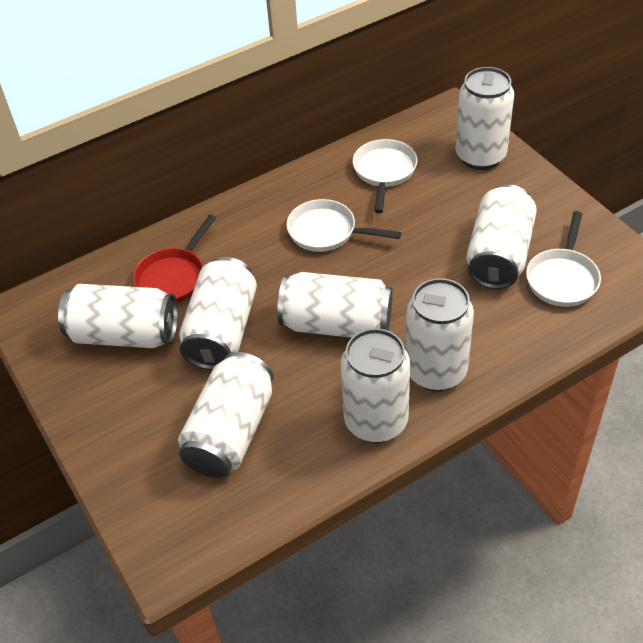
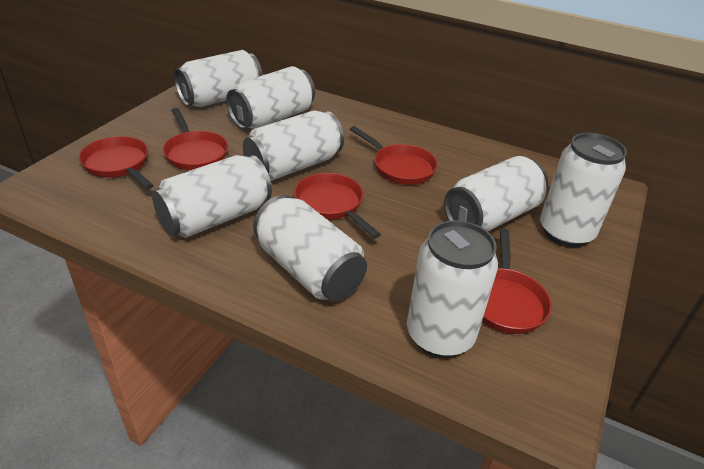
red pan: 1 -> 5
white pan: 3 -> 0

